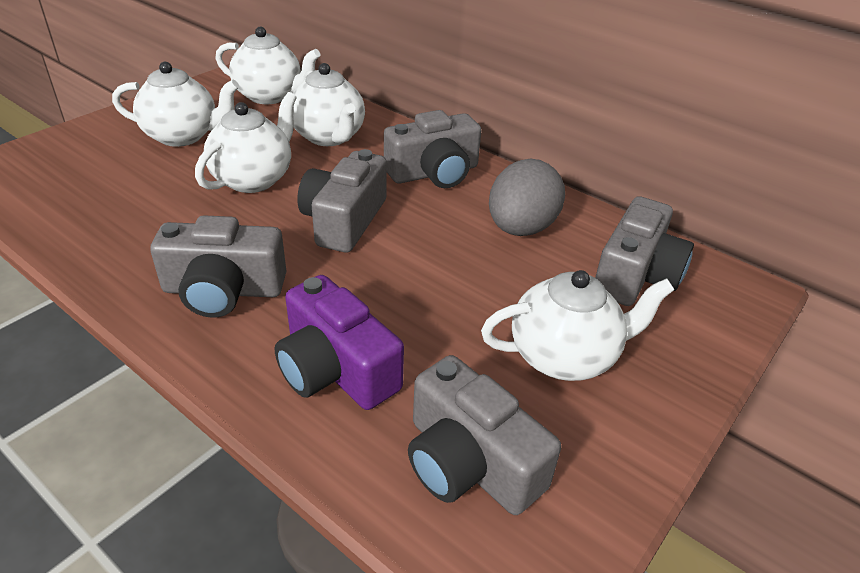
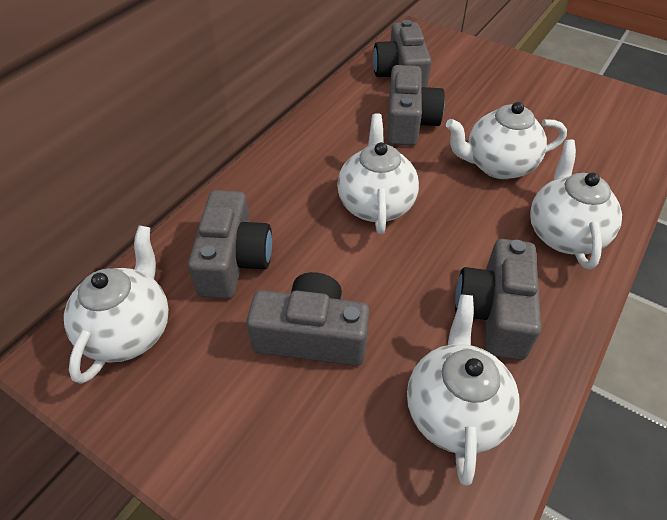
grey egg: 1 -> 0
purple camera: 1 -> 0

